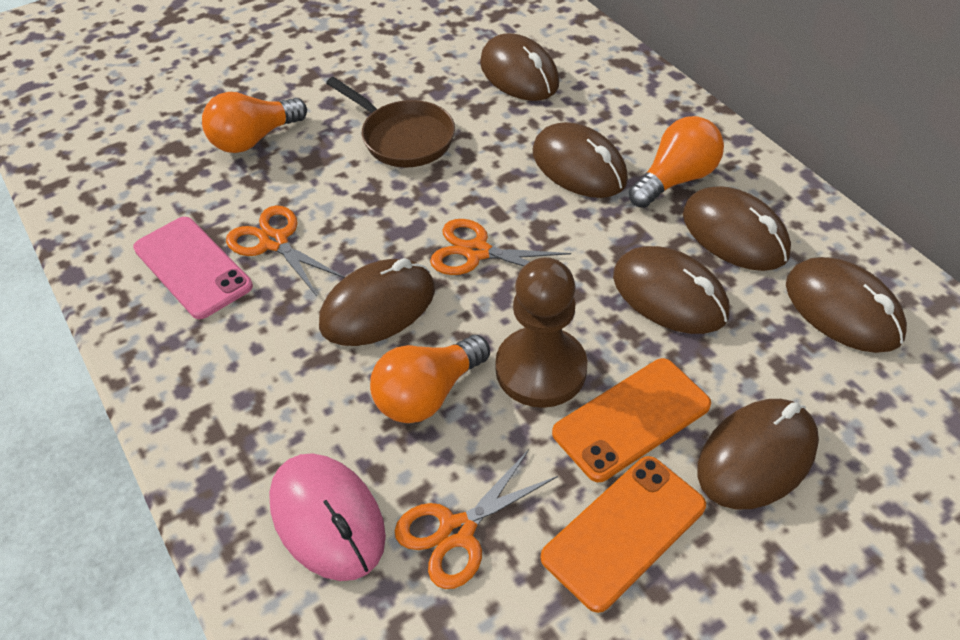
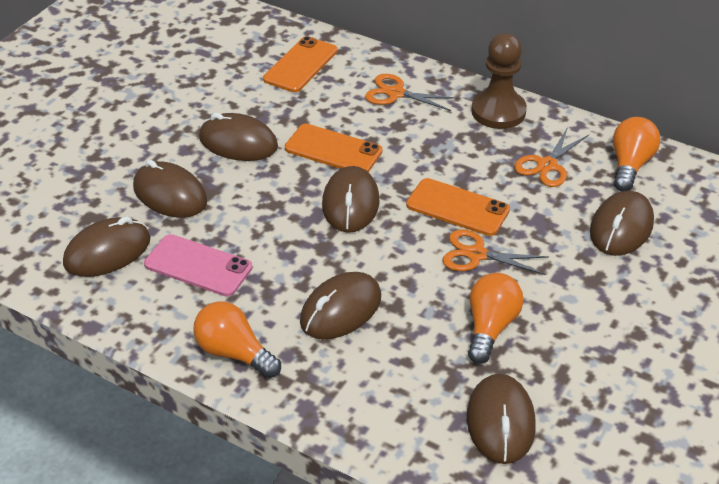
brown pan: 1 -> 0
orange phone: 2 -> 3
pink mouse: 1 -> 0

